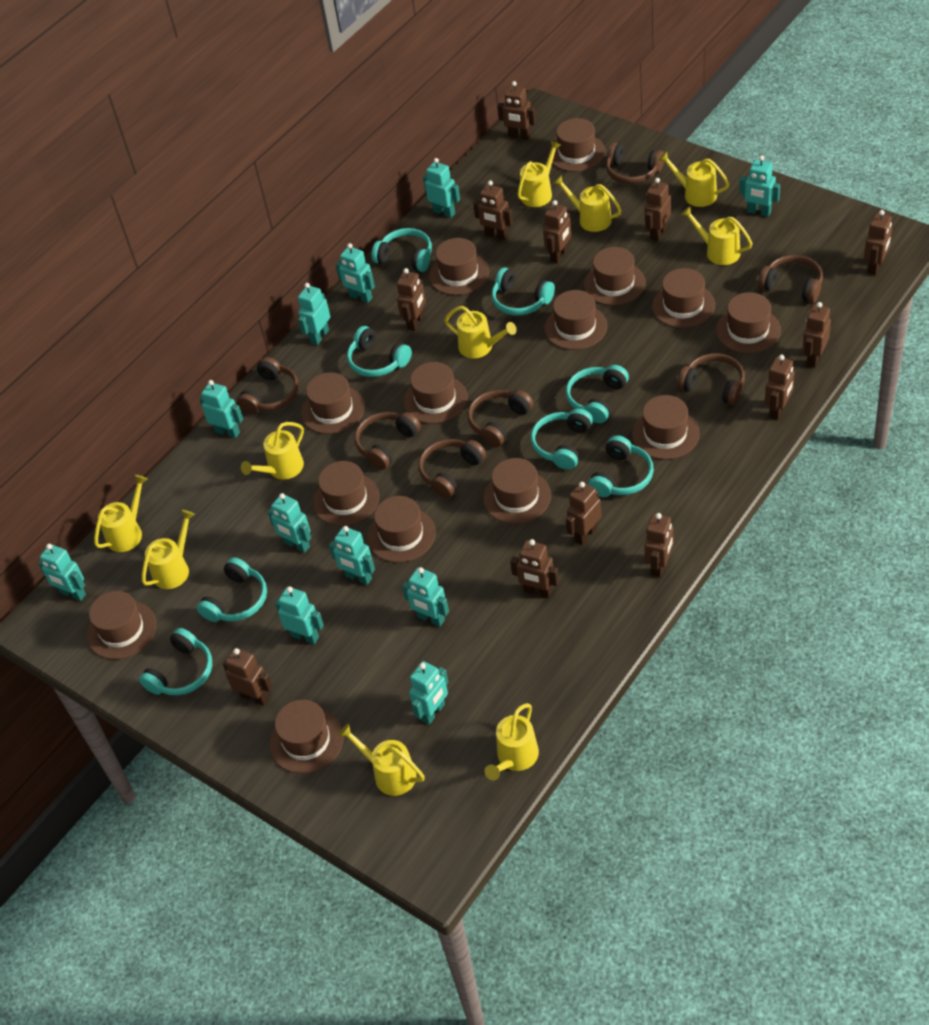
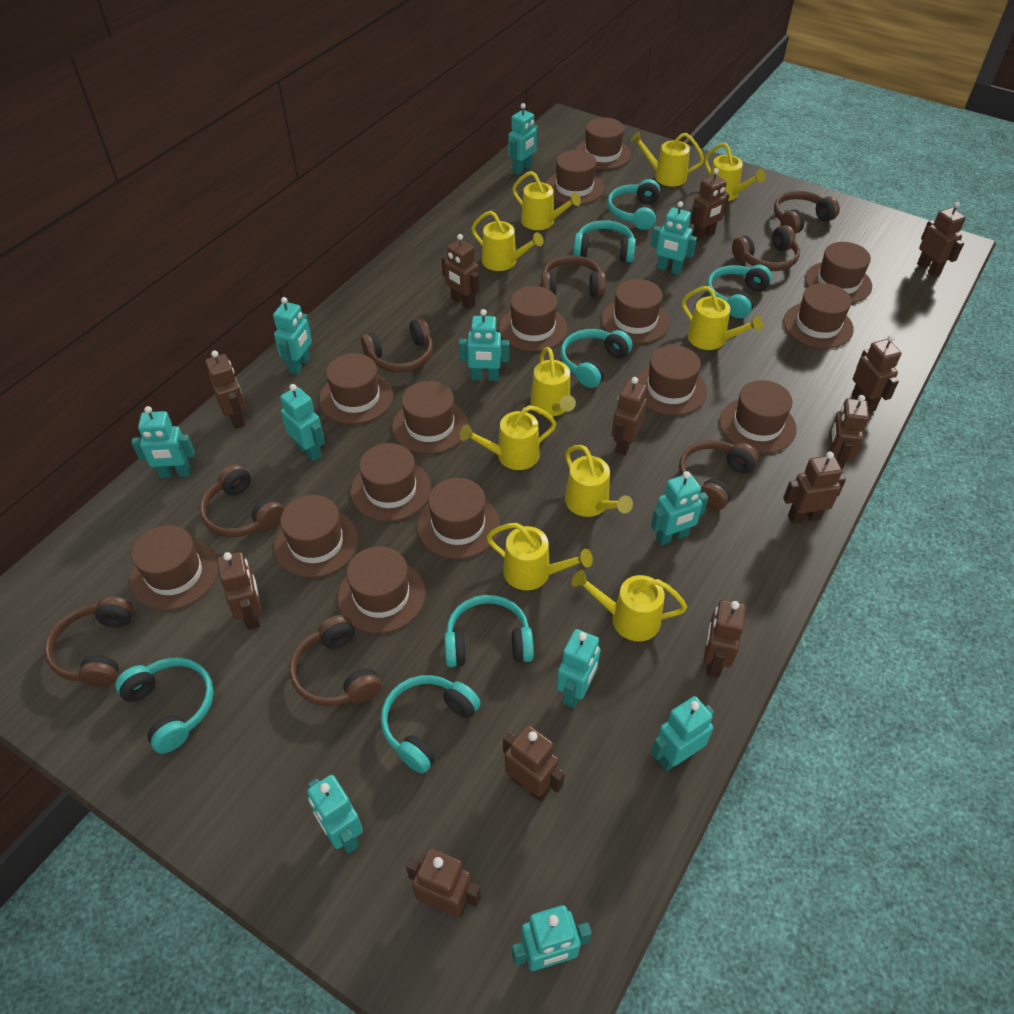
brown hat: 14 -> 15
brown headphones: 7 -> 8
turquoise headphones: 8 -> 7

